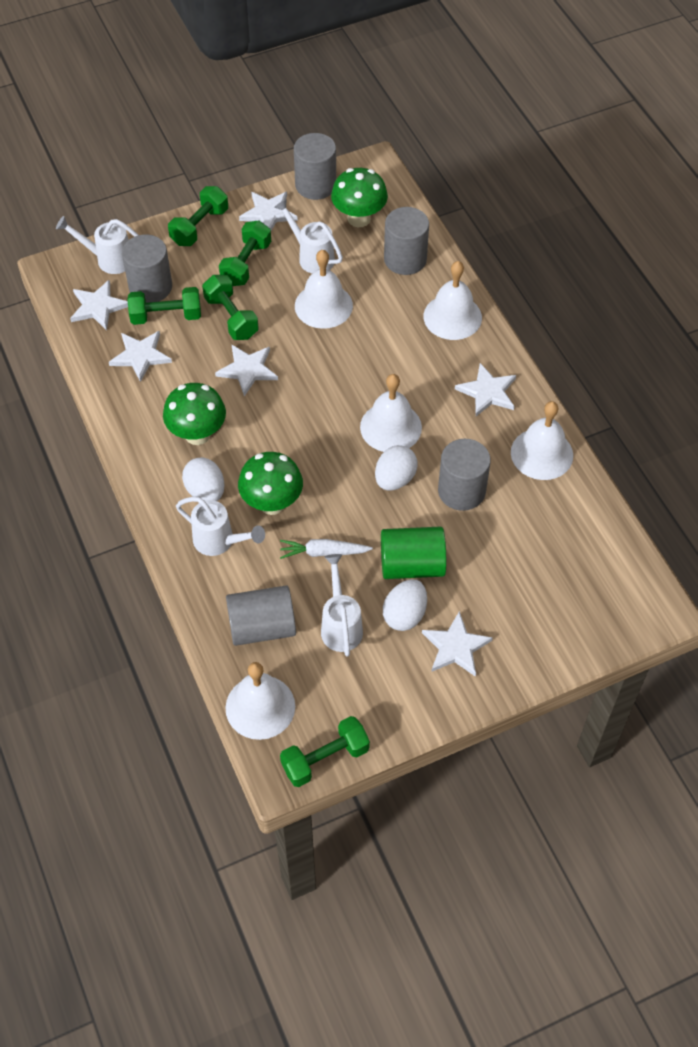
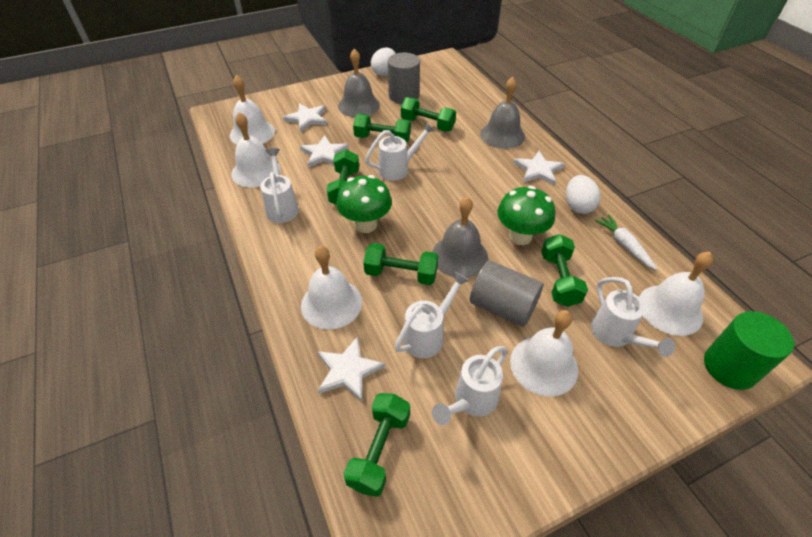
green dumbbell: 5 -> 6
green mushroom: 3 -> 2
grey bell: 0 -> 3
grey cylinder: 5 -> 2
white egg: 3 -> 2
white star: 6 -> 4
white watering can: 4 -> 5

